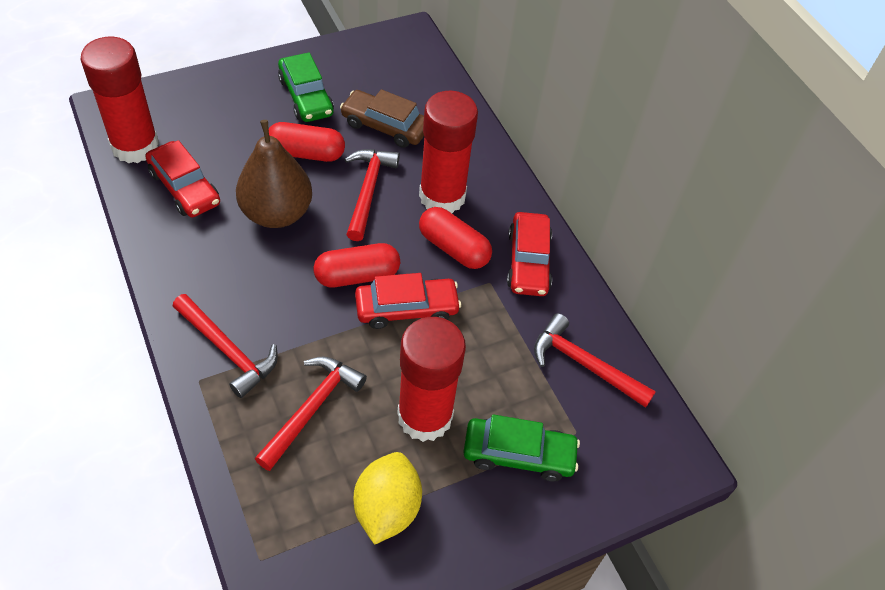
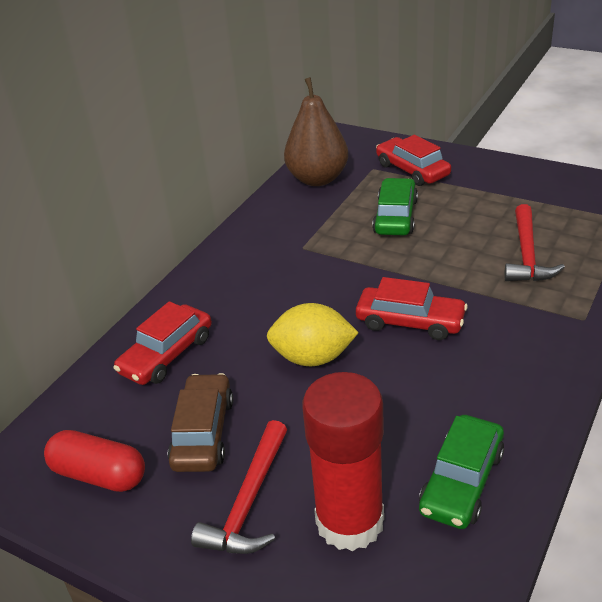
red capsule: 3 -> 1
red glue stick: 3 -> 1
red hammer: 4 -> 2

